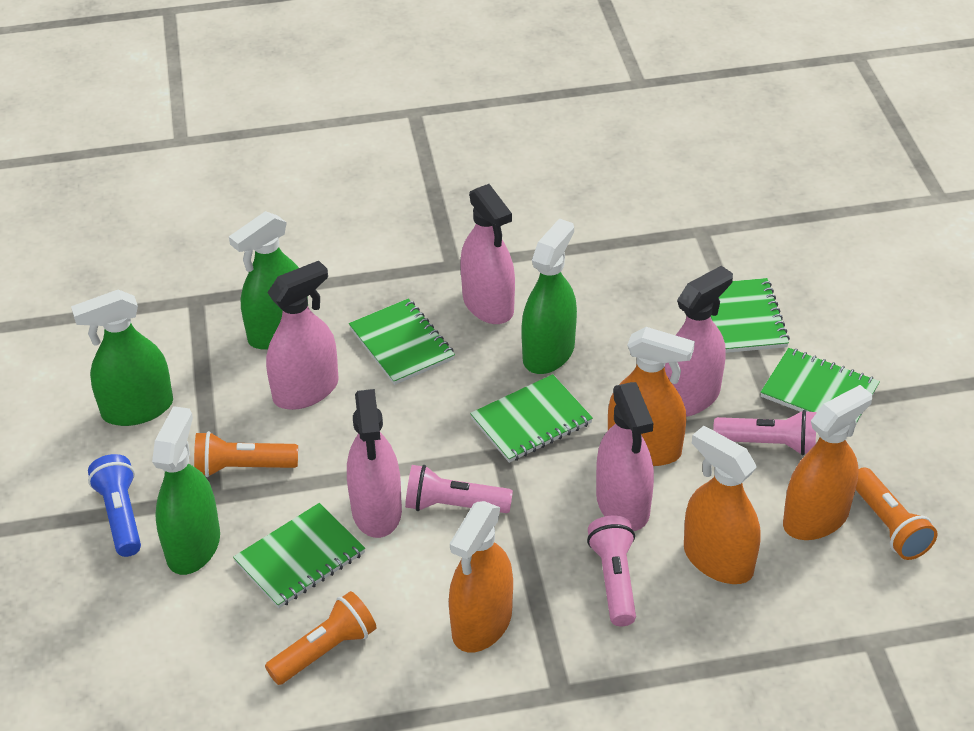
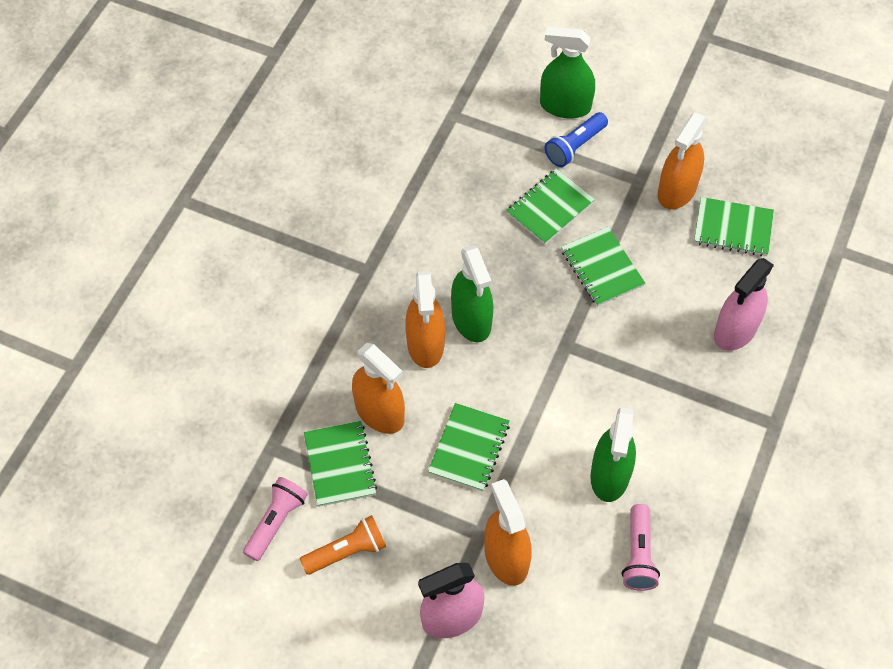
green spray bottle: 4 -> 3
orange flashlight: 3 -> 1
pink flashlight: 3 -> 2
pink spray bottle: 5 -> 2

